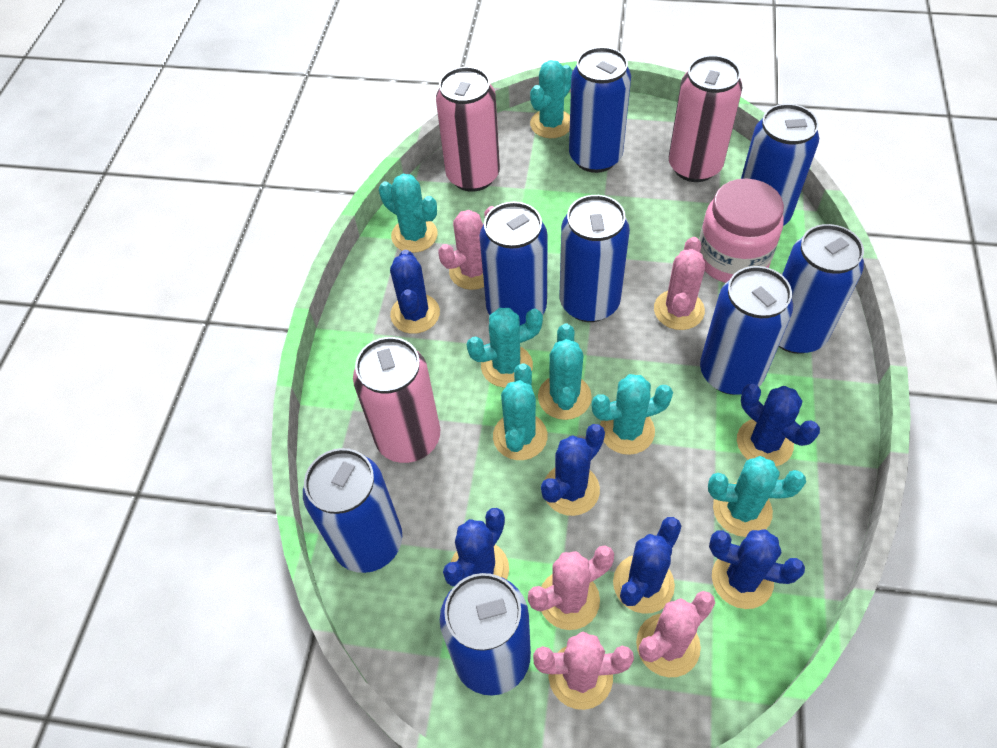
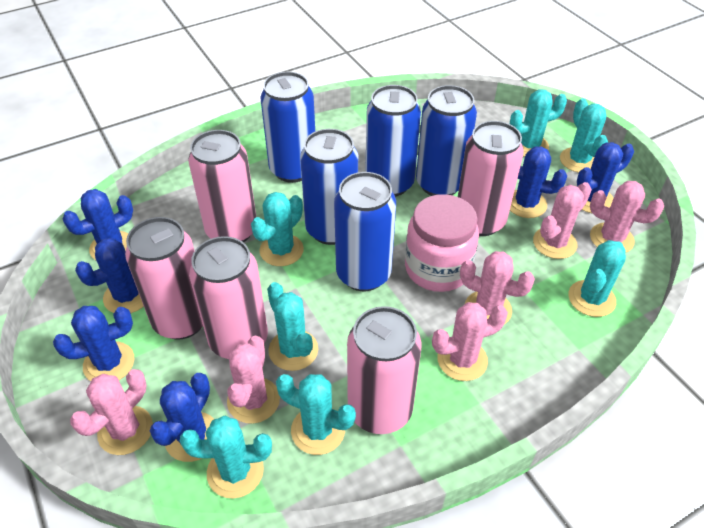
blue can: 8 -> 5
pink cactus: 5 -> 6
pink can: 3 -> 5

